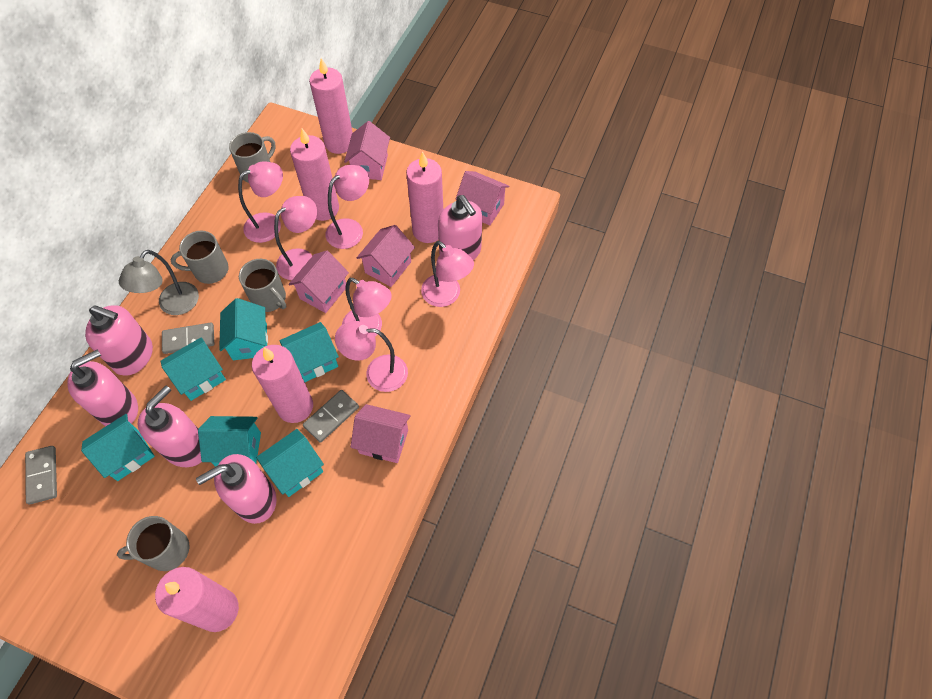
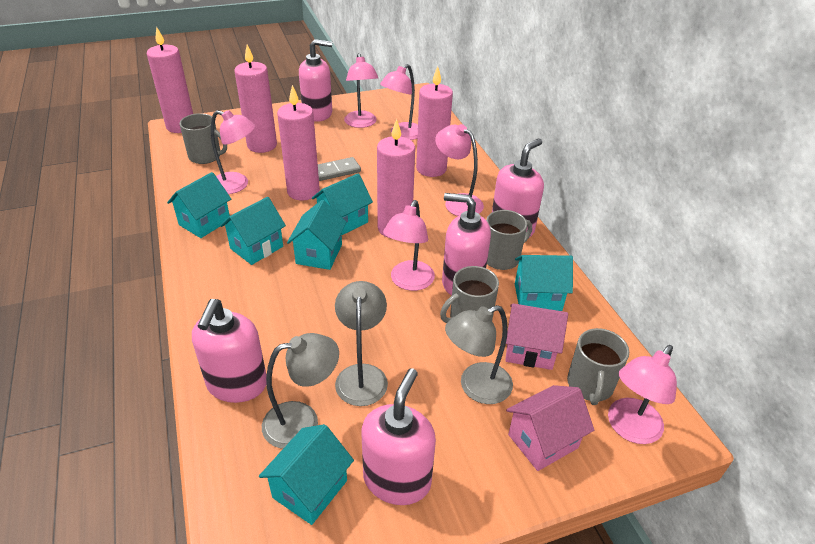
grey domino: 3 -> 1
grey lamp: 1 -> 3
pink house: 5 -> 2

